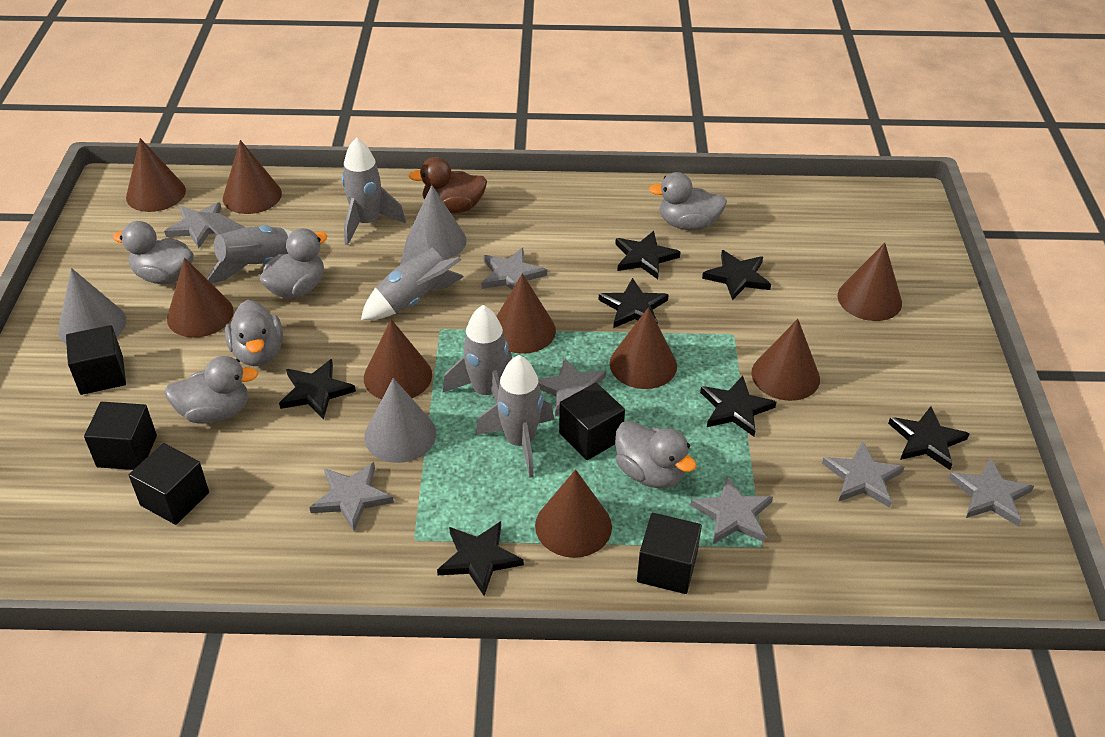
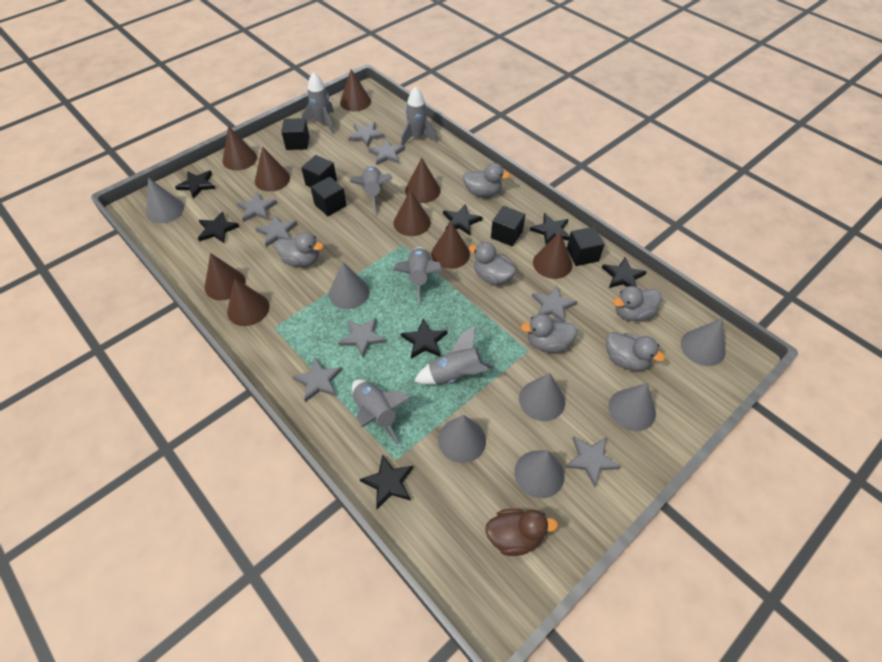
grey cone: 3 -> 7
grey rocket: 5 -> 6
grey star: 7 -> 8

